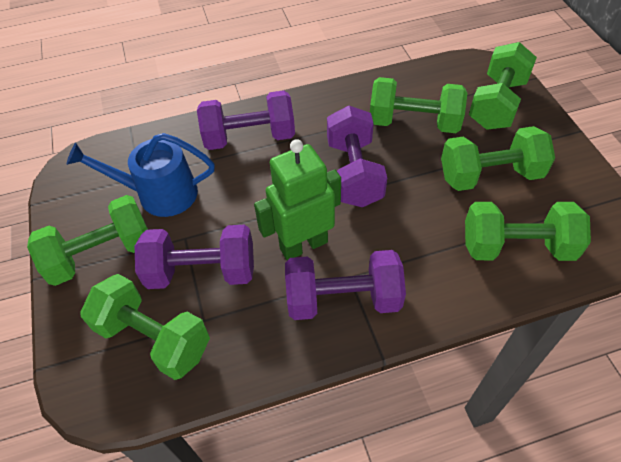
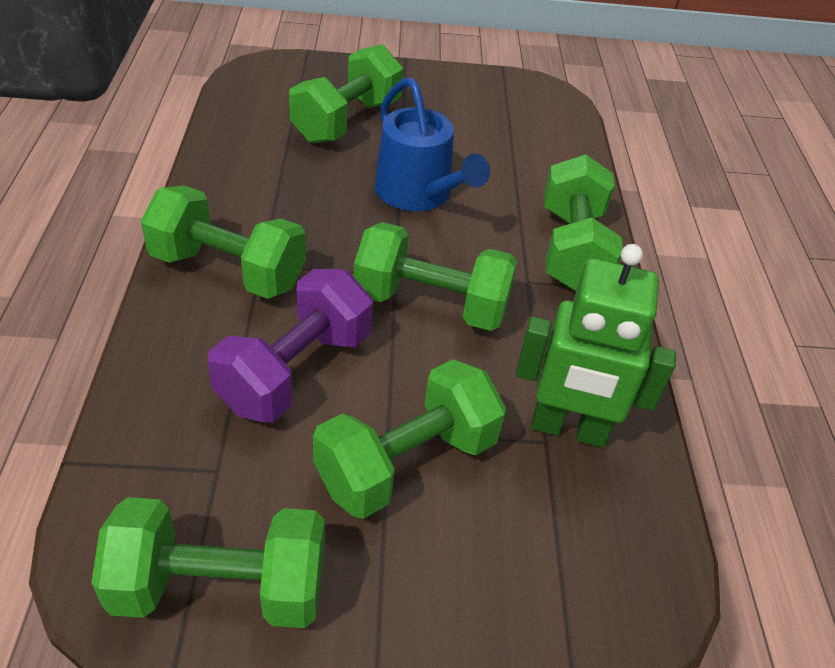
purple dumbbell: 4 -> 1

